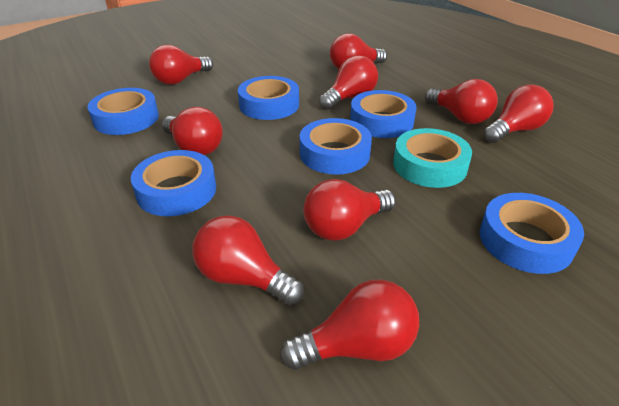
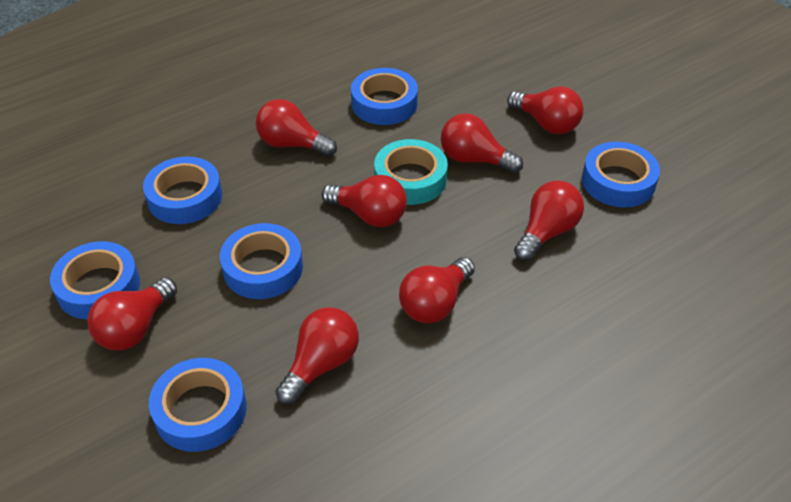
red light bulb: 9 -> 8

